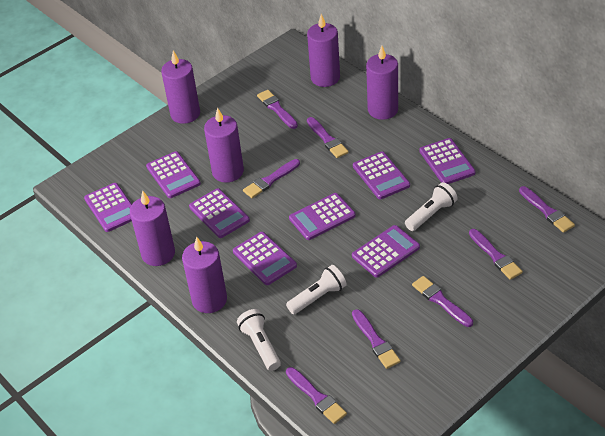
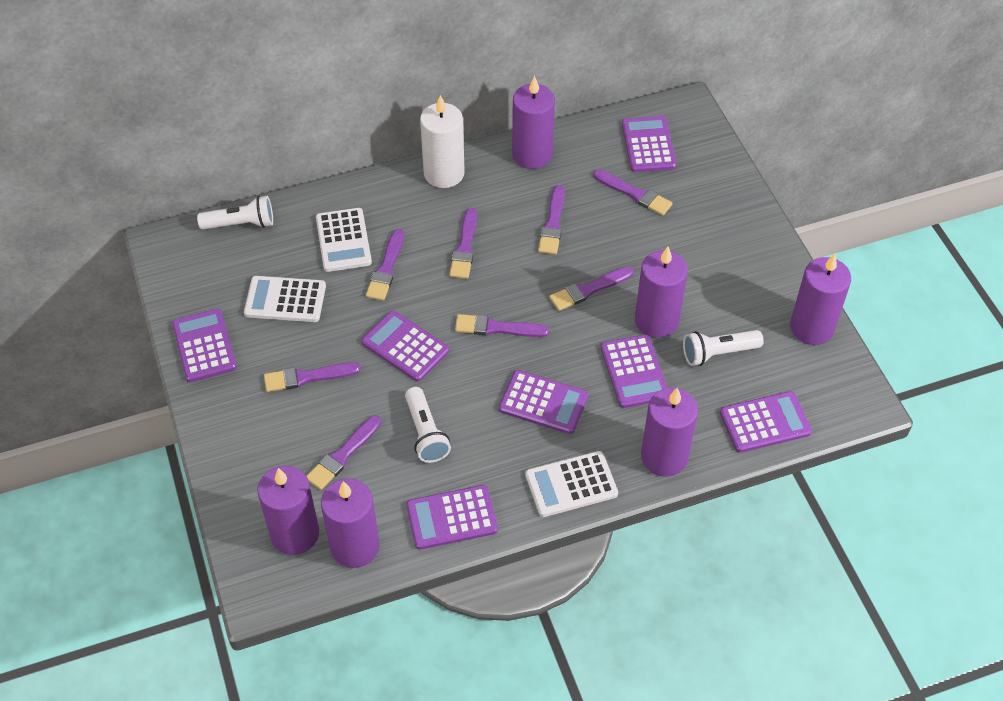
purple calculator: 8 -> 7
white calculator: 0 -> 3
white candle: 0 -> 1

